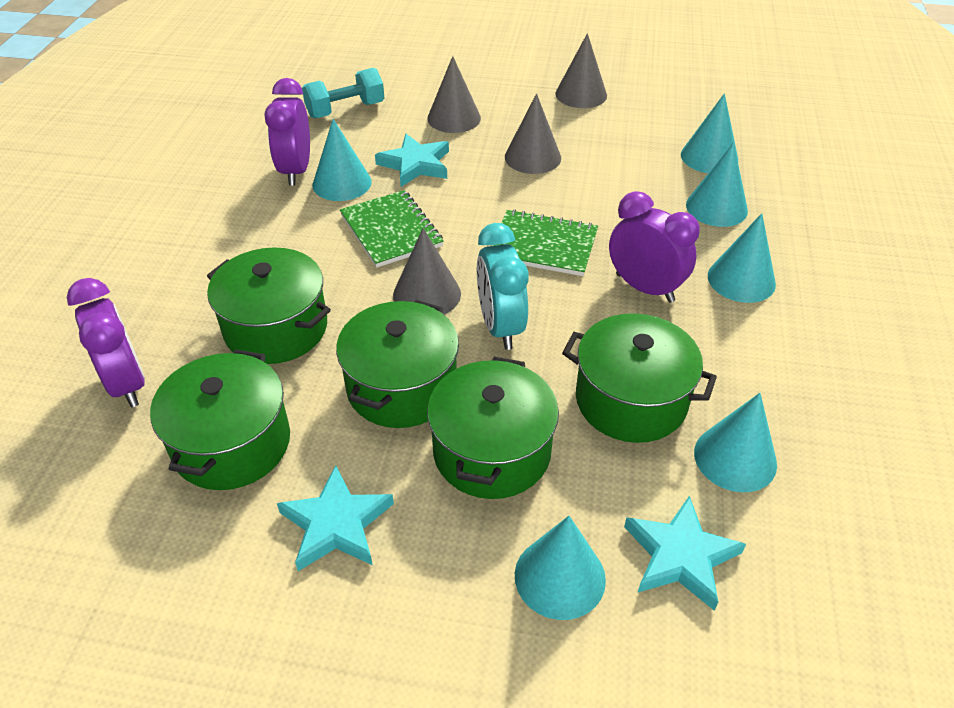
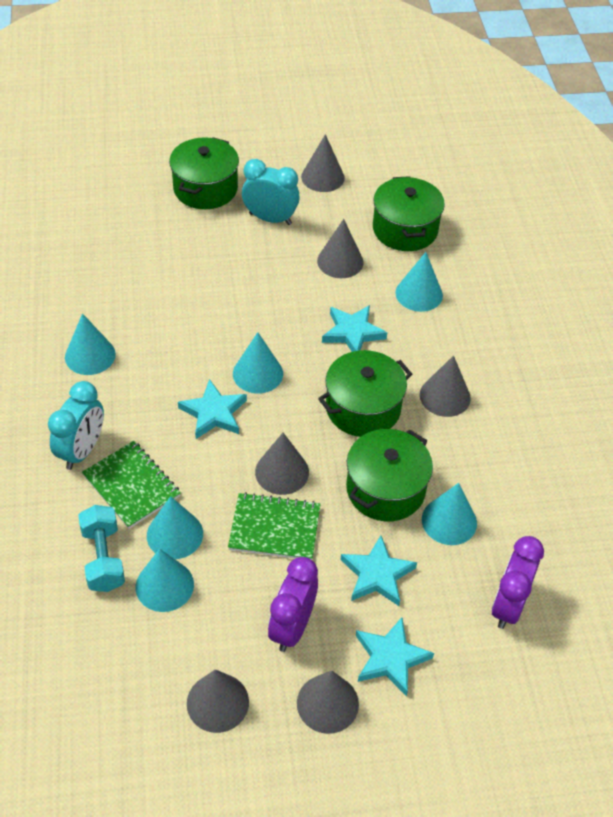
green pot: 5 -> 4
grey cone: 4 -> 6
purple clock: 3 -> 2
turquoise clock: 1 -> 2
turquoise star: 3 -> 4

